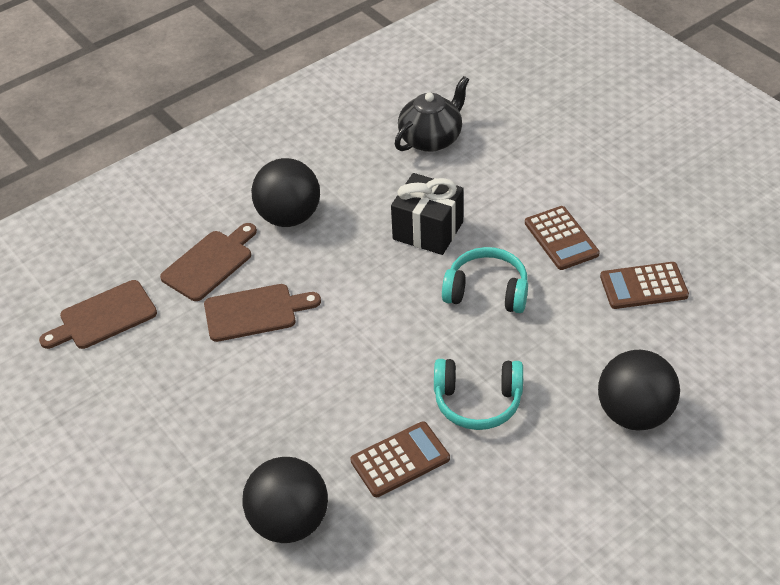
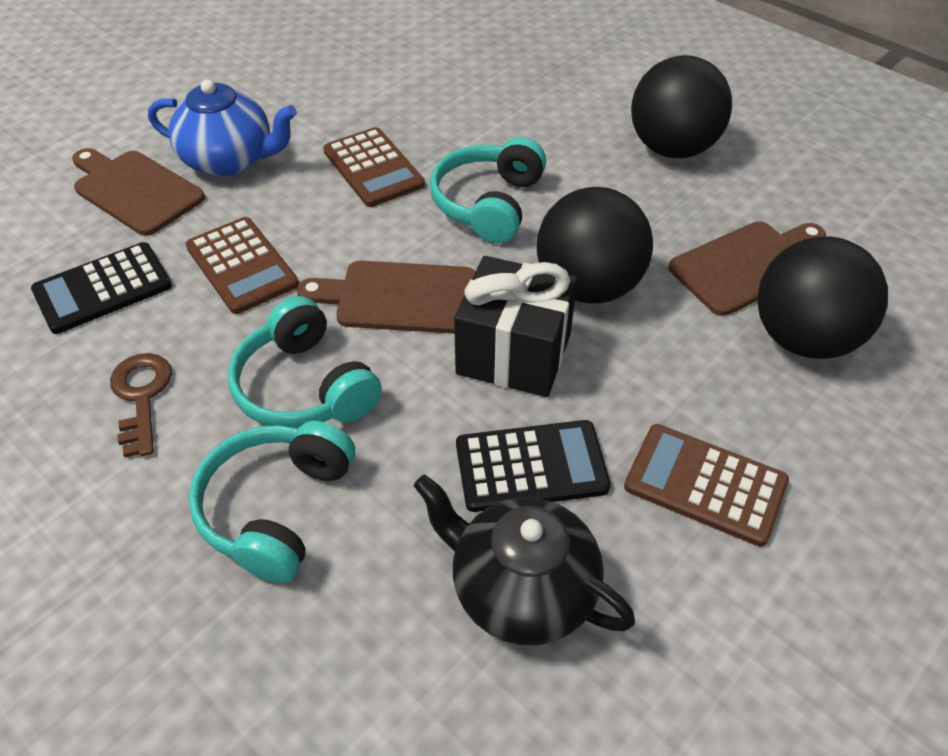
black calculator: 0 -> 2
blue teapot: 0 -> 1
brown key: 0 -> 1
turquoise headphones: 2 -> 3

